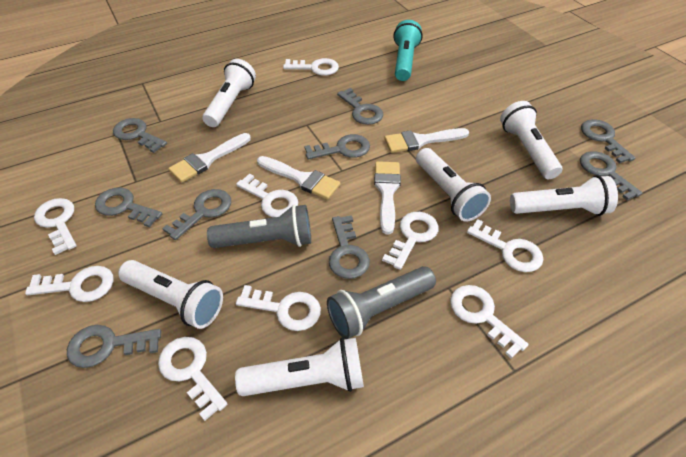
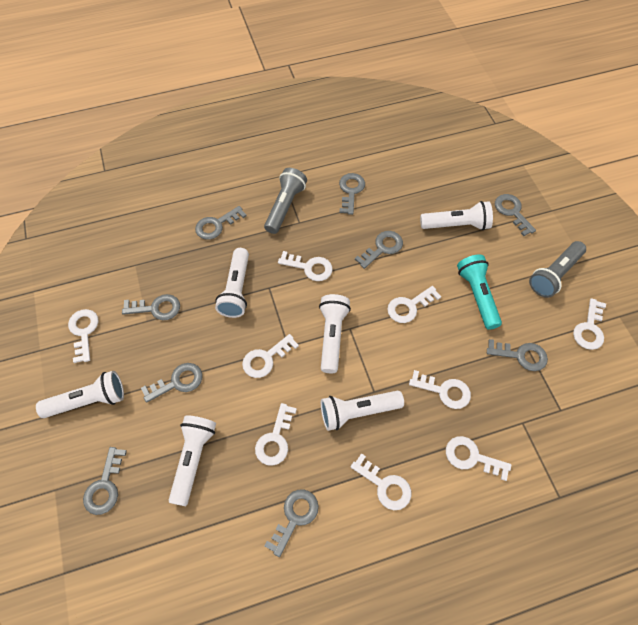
white brush: 4 -> 0

